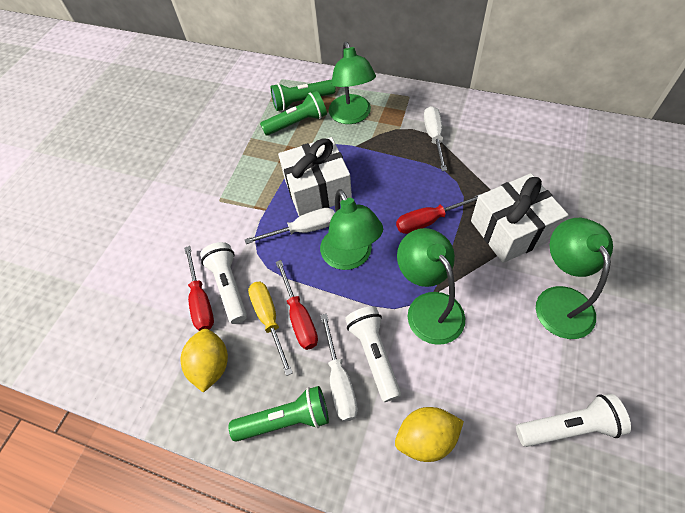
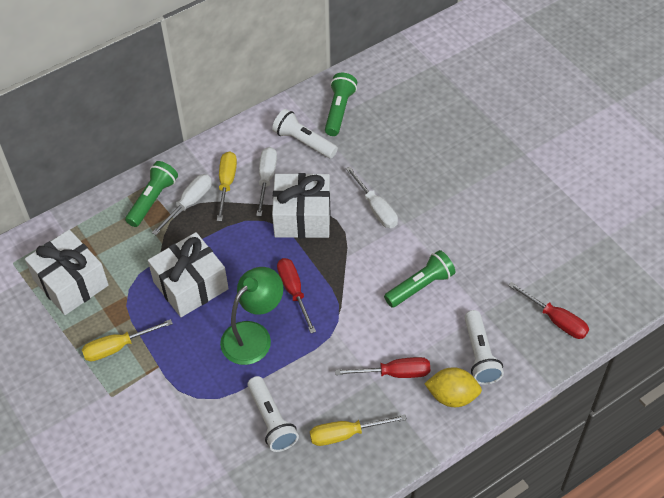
green lamp: 4 -> 1
white gift: 2 -> 3
yellow lemon: 2 -> 1
yellow screwdriver: 1 -> 3

